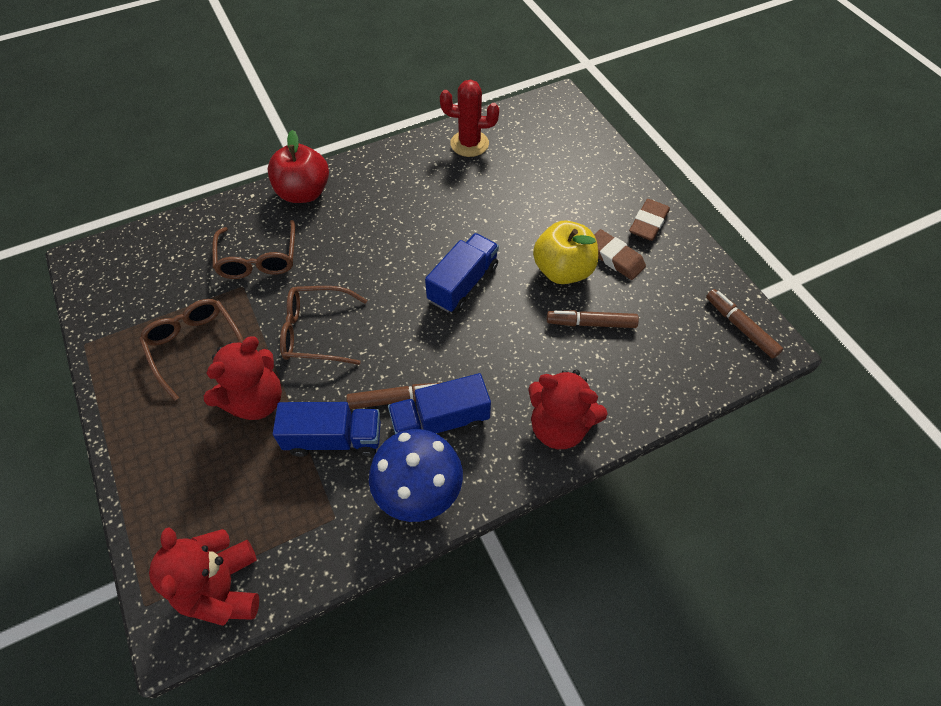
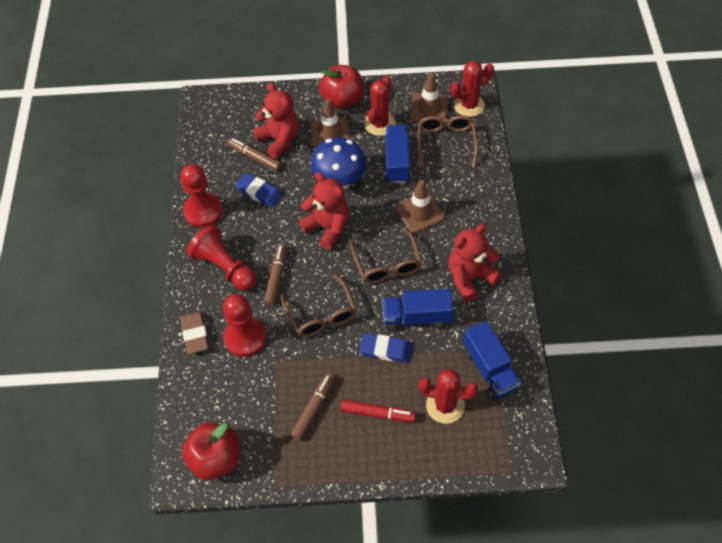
blue eraser: 0 -> 2
brown eraser: 2 -> 1
brown traffic cone: 0 -> 3
red apple: 1 -> 2
red cactus: 1 -> 3
red marker: 0 -> 1
red pawn: 0 -> 3
yellow apple: 1 -> 0

